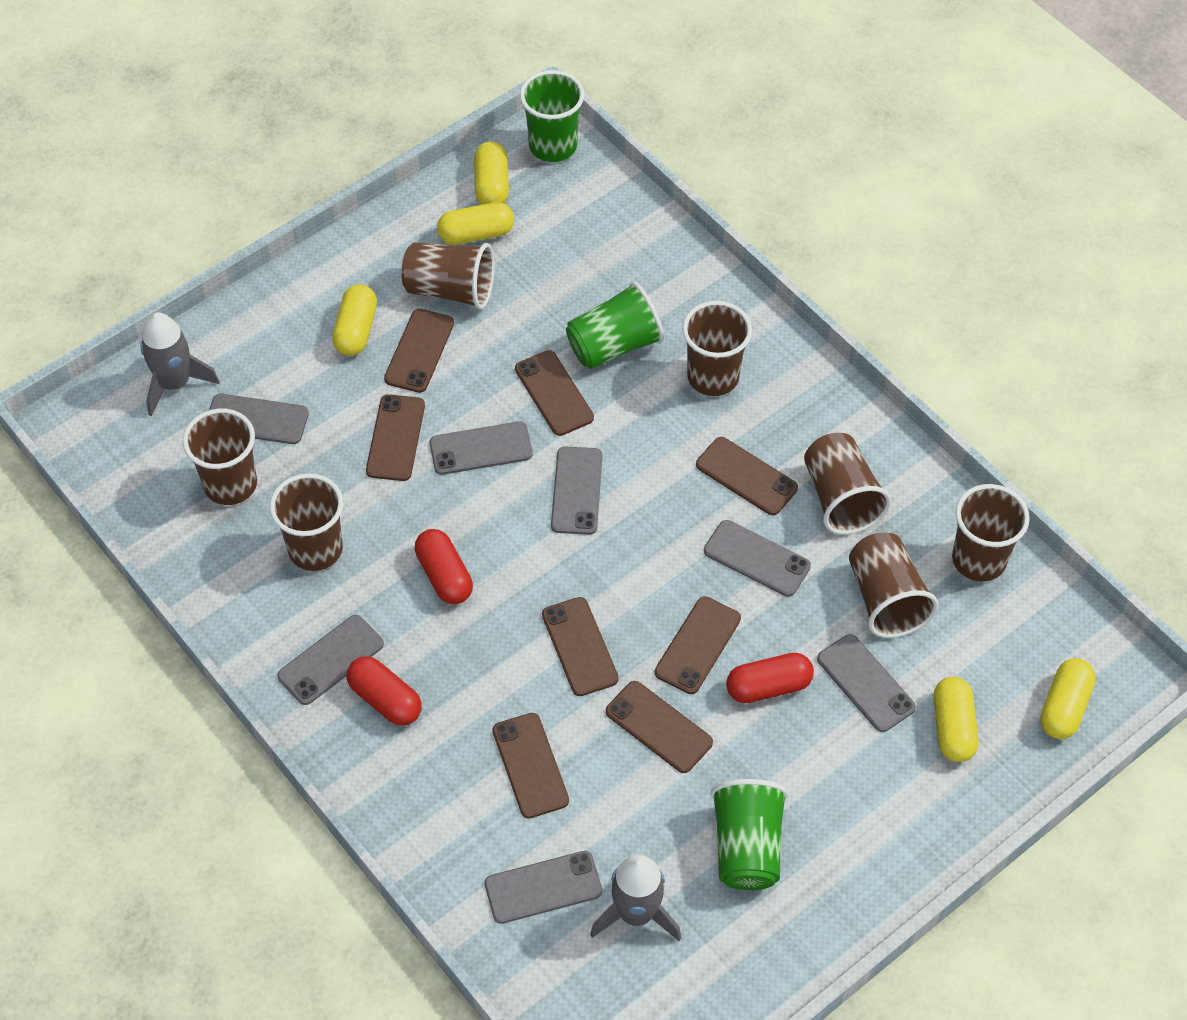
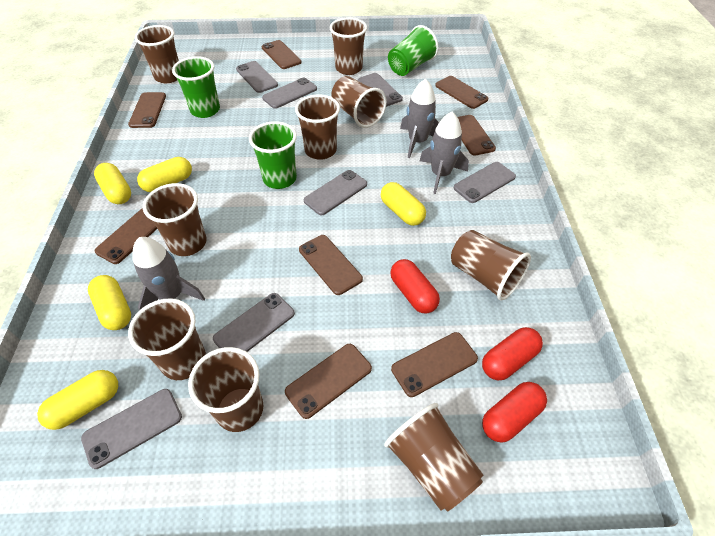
brown cup: 7 -> 9
grey rocket: 2 -> 3

